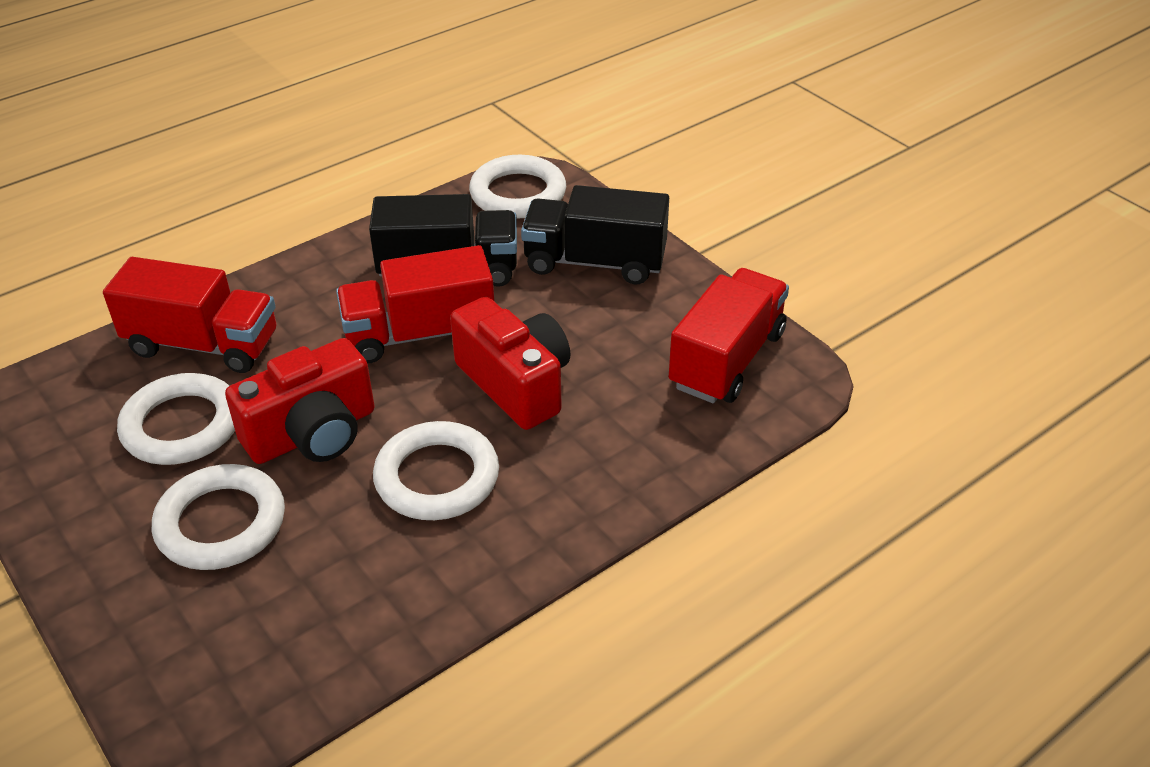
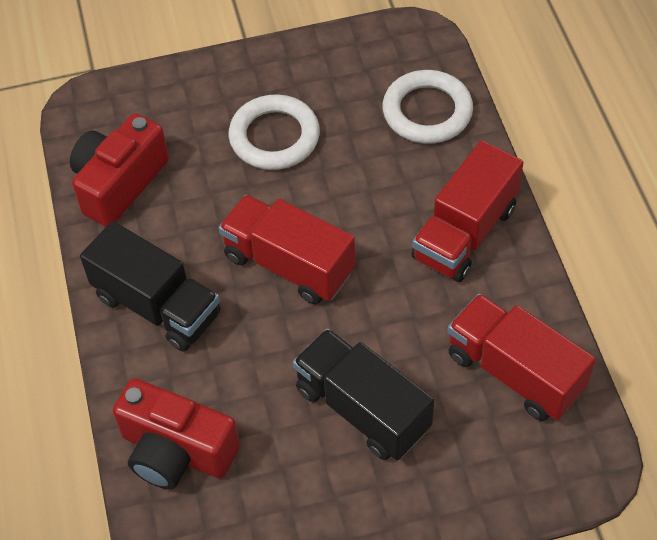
white ring: 4 -> 2

